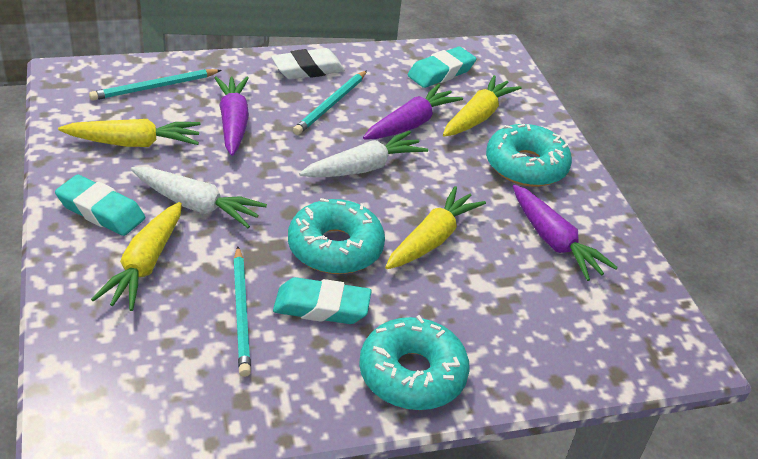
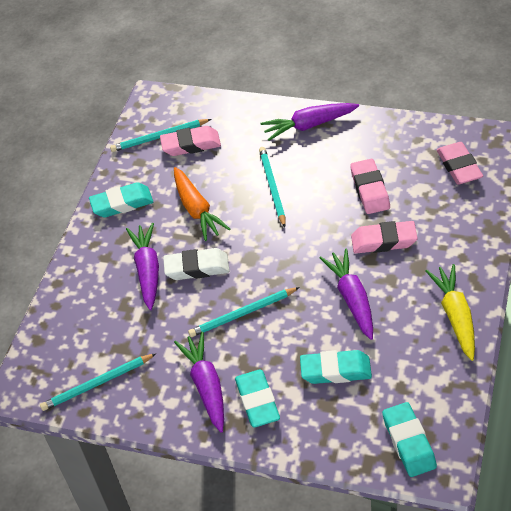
orange carrot: 0 -> 1
pink eraser: 0 -> 4
purple carrot: 3 -> 4
turquoise donut: 3 -> 0
turquoise eraser: 3 -> 4
turquoise pencil: 3 -> 4
white carrot: 2 -> 0
yellow carrot: 4 -> 1

